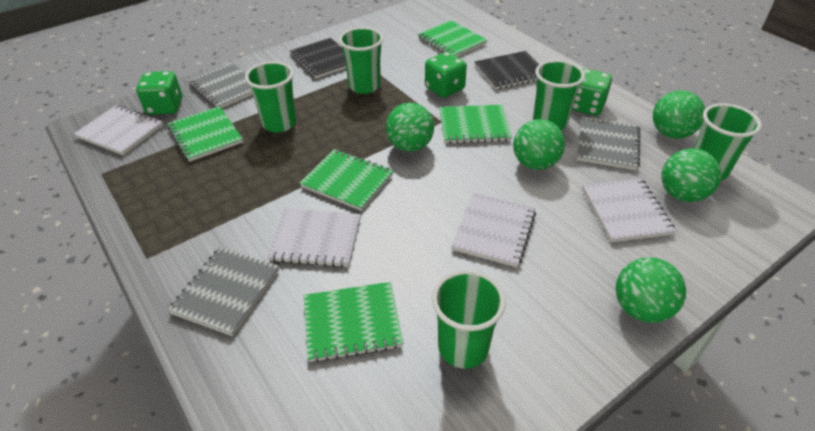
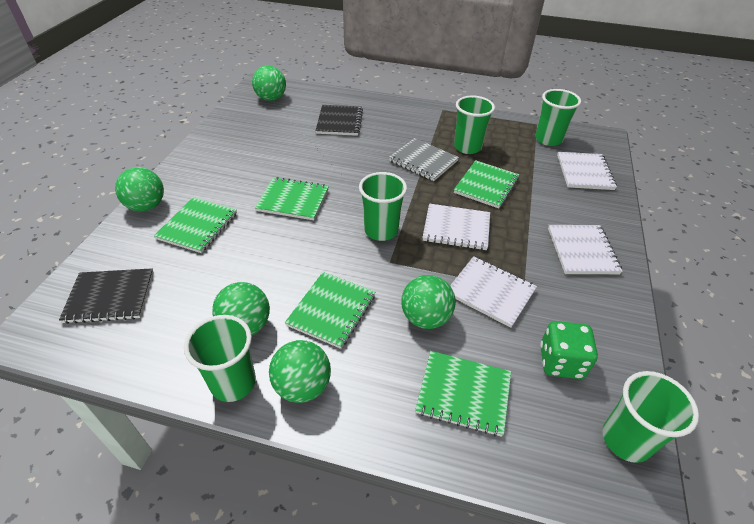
green dice: 3 -> 1
grey notebook: 3 -> 1

